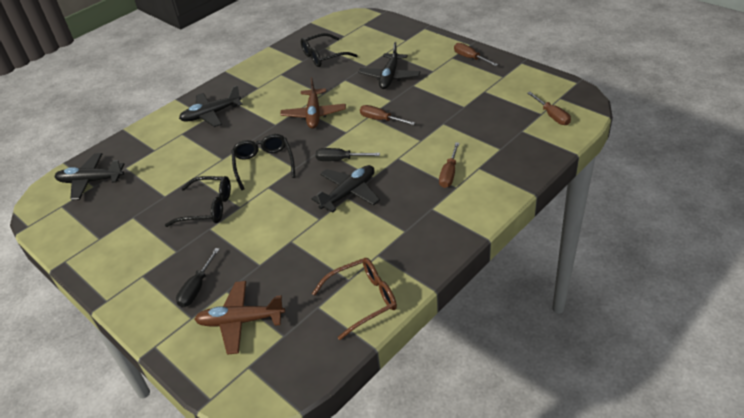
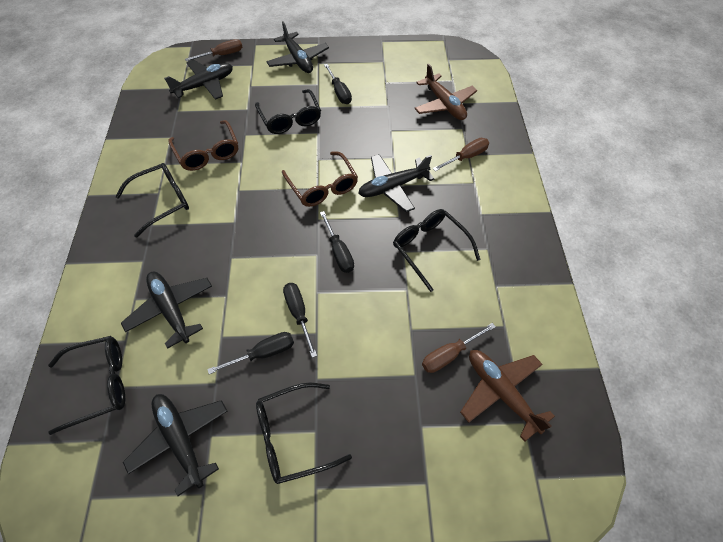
black glasses: 3 -> 5
black plane: 4 -> 5
black screwdriver: 2 -> 4
brown glasses: 1 -> 2
brown screwdriver: 4 -> 3

